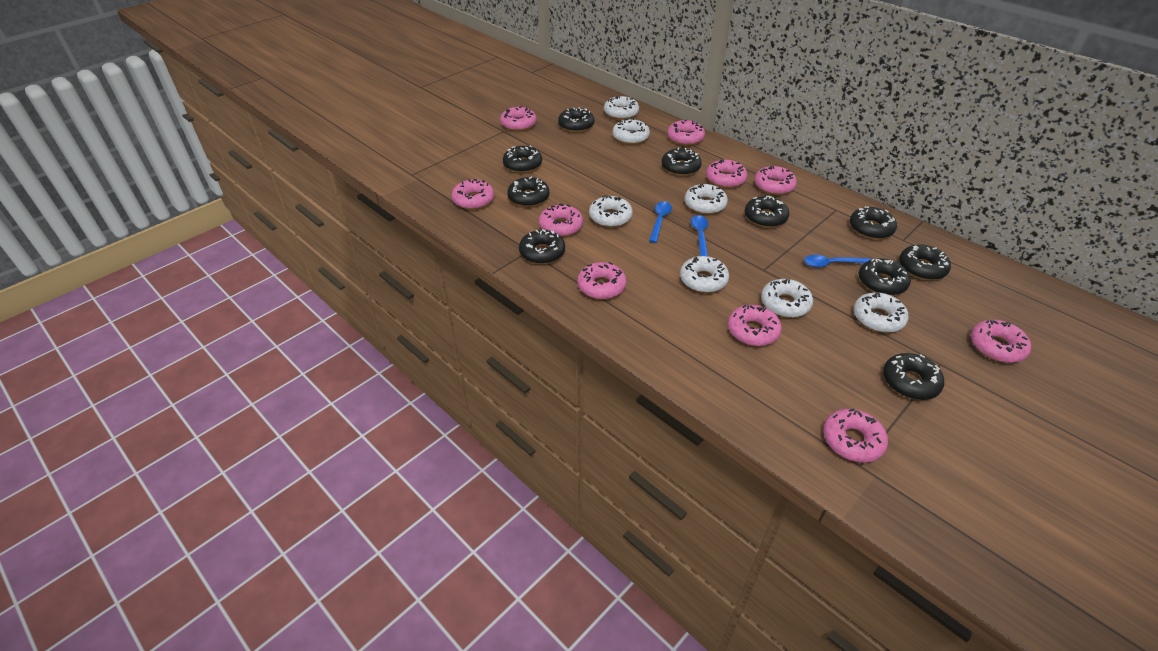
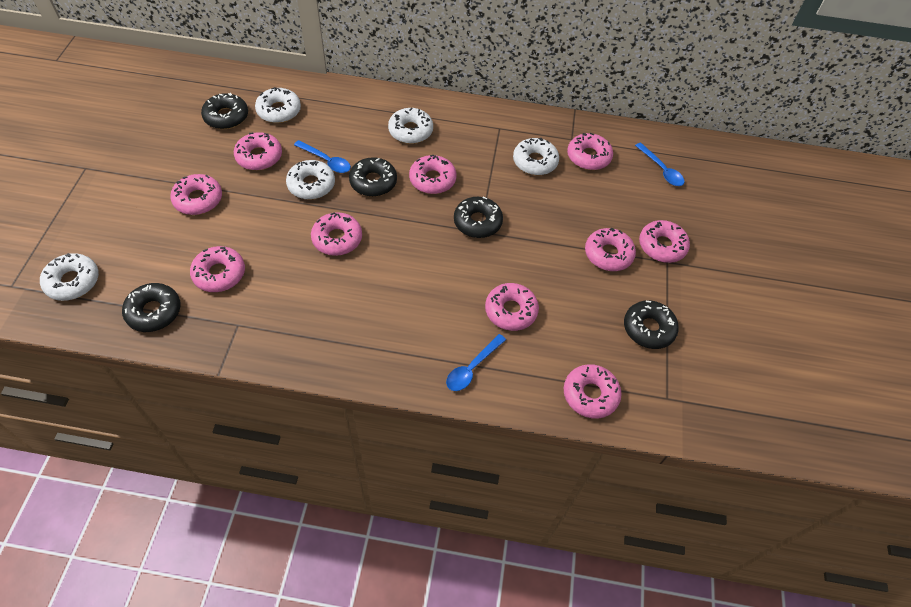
black donut: 10 -> 5
white donut: 7 -> 5

